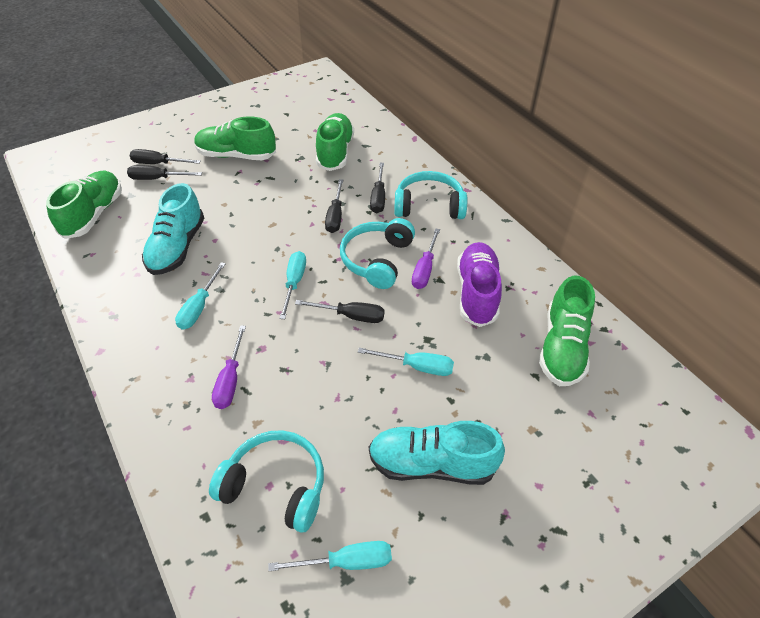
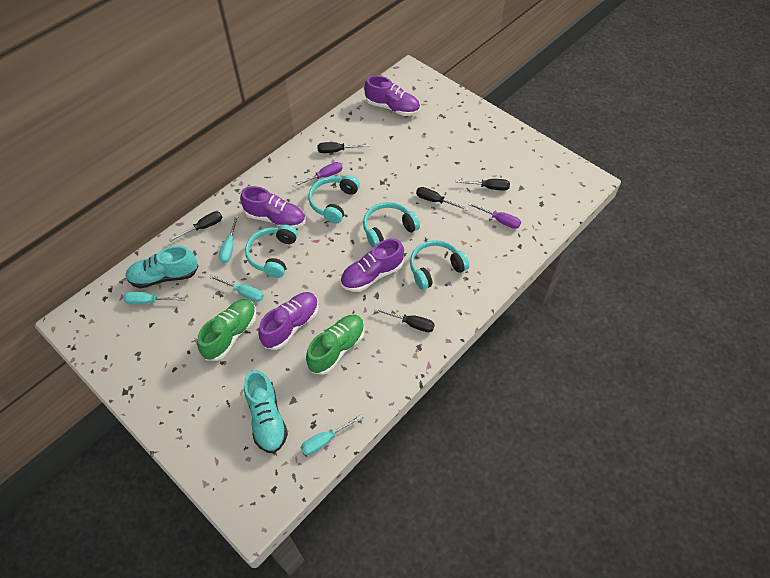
green shoe: 4 -> 2
purple shoe: 1 -> 4
turquoise headphones: 3 -> 4

